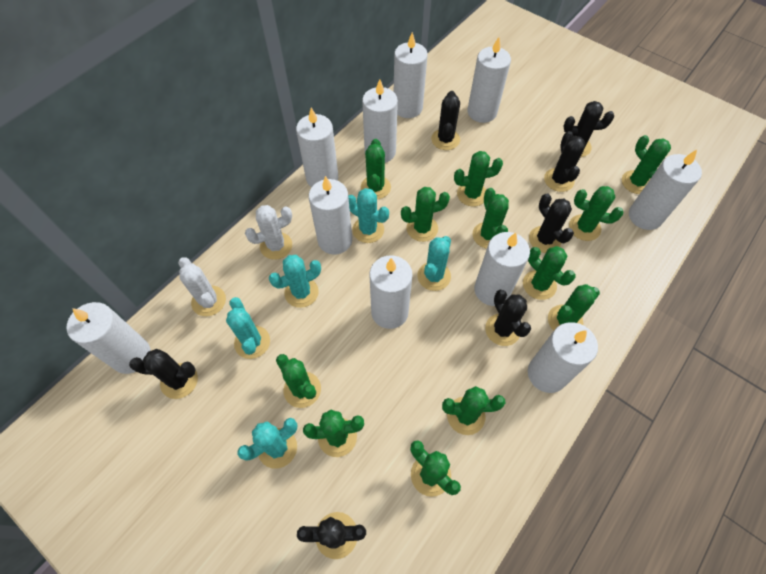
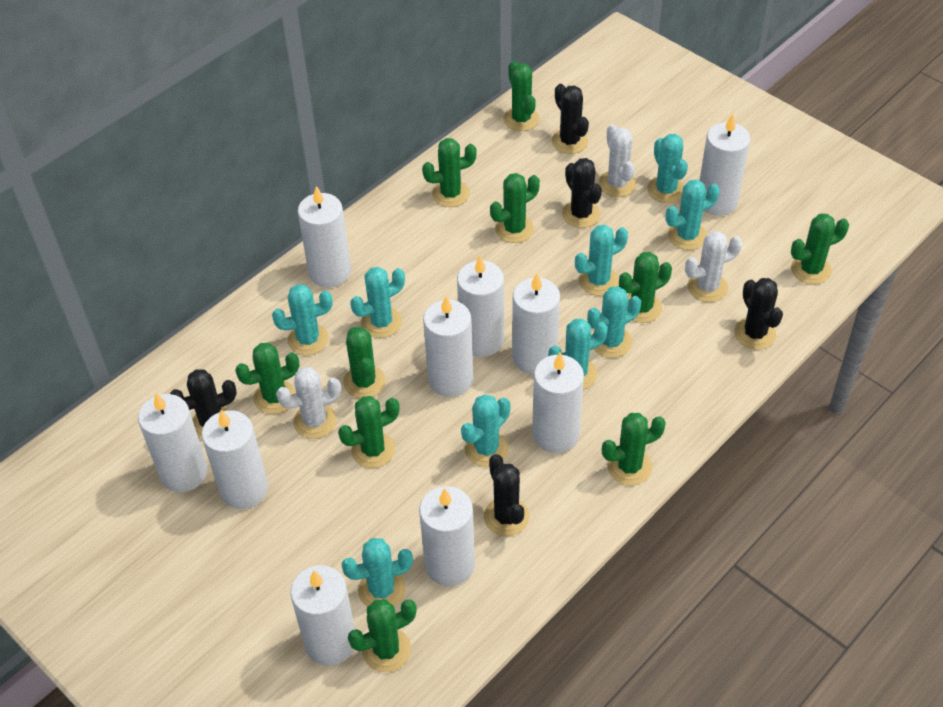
black cactus: 7 -> 5
green cactus: 12 -> 10
turquoise cactus: 5 -> 9
white cactus: 2 -> 3

